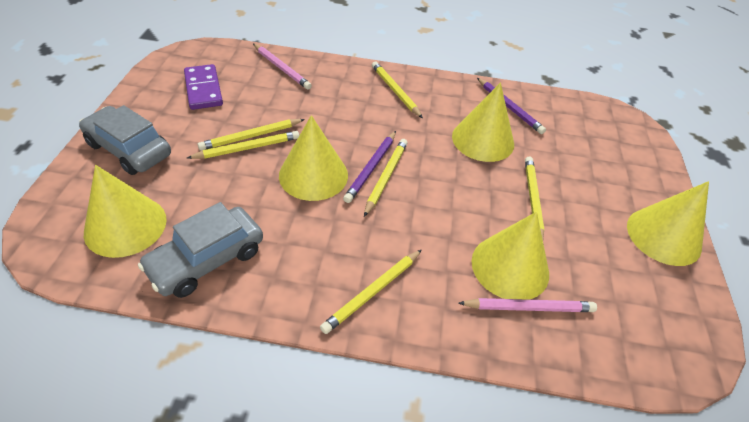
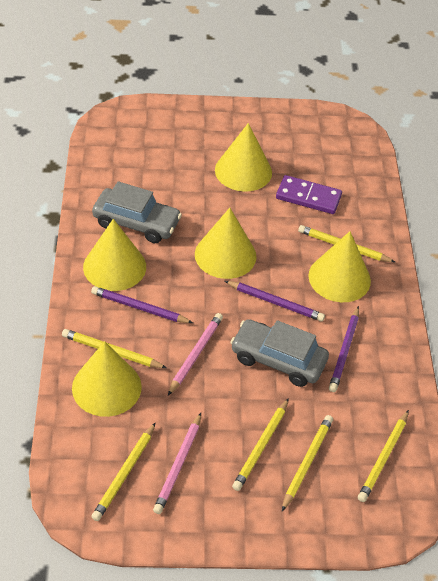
purple pencil: 2 -> 3

